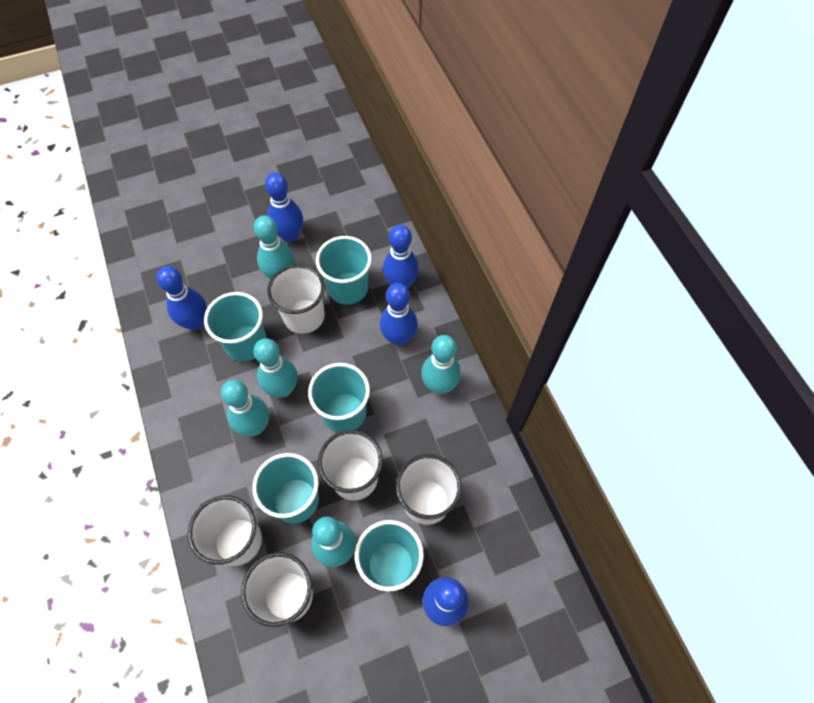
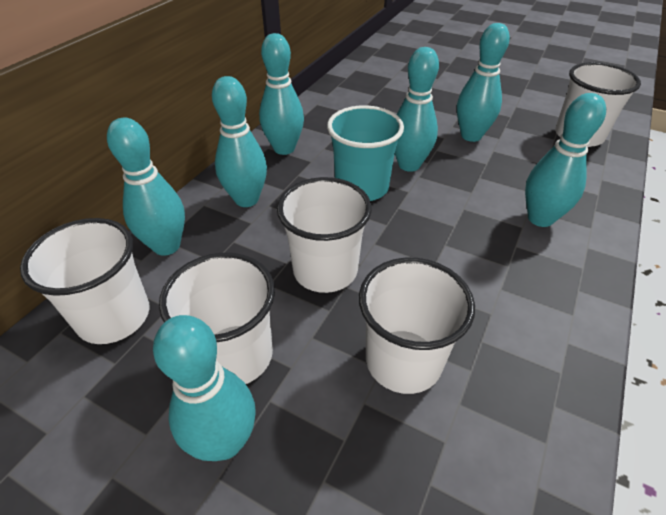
blue bowling pin: 5 -> 0
turquoise bowling pin: 5 -> 7
turquoise cup: 5 -> 1

